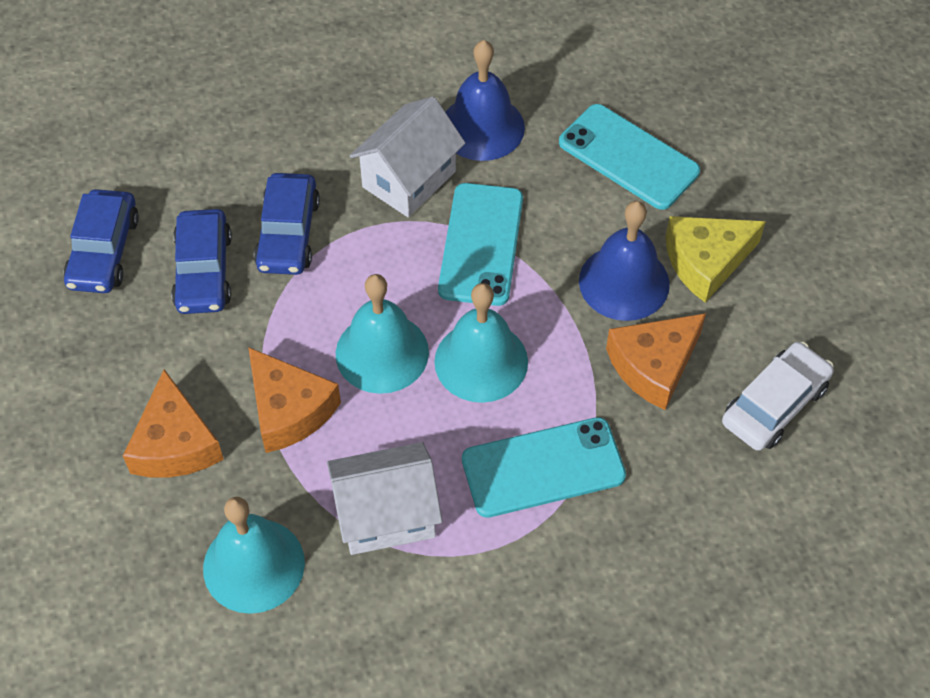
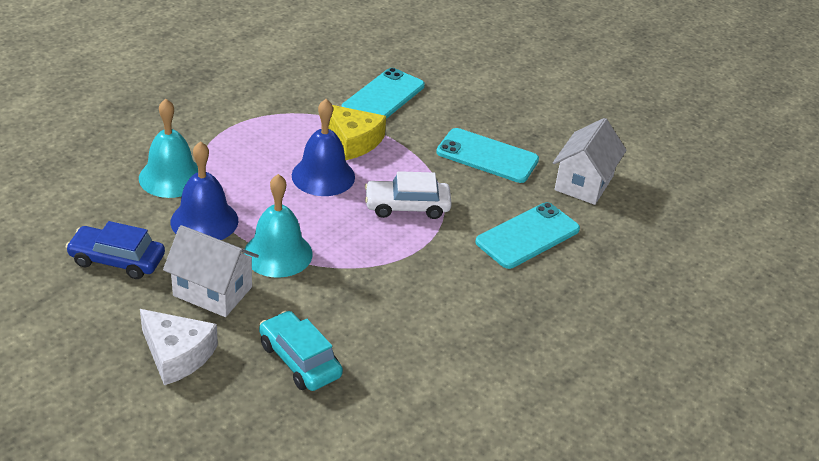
blue car: 3 -> 1
orange cheese: 3 -> 0
turquoise bell: 3 -> 2
turquoise car: 0 -> 1
white cheese: 0 -> 1

